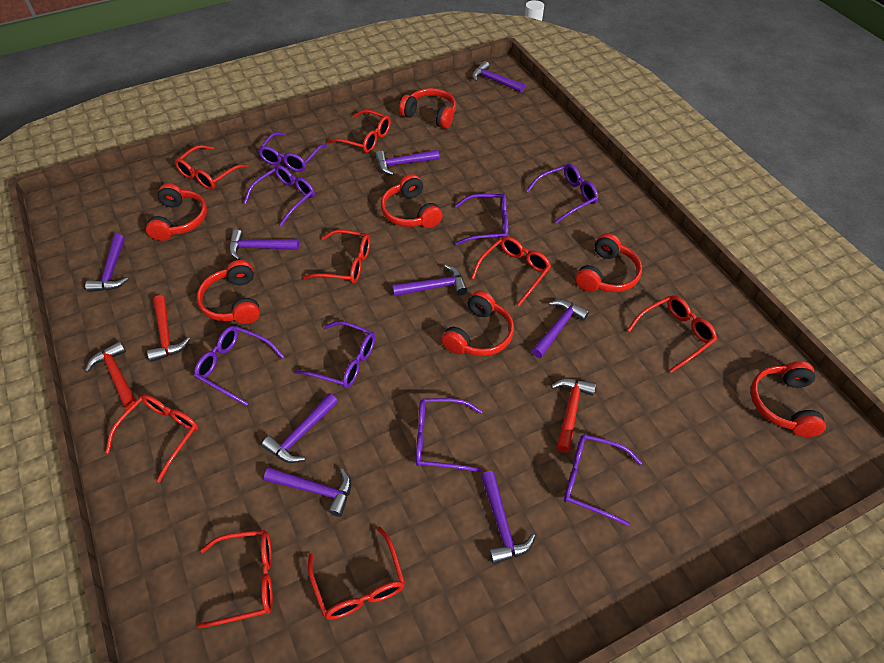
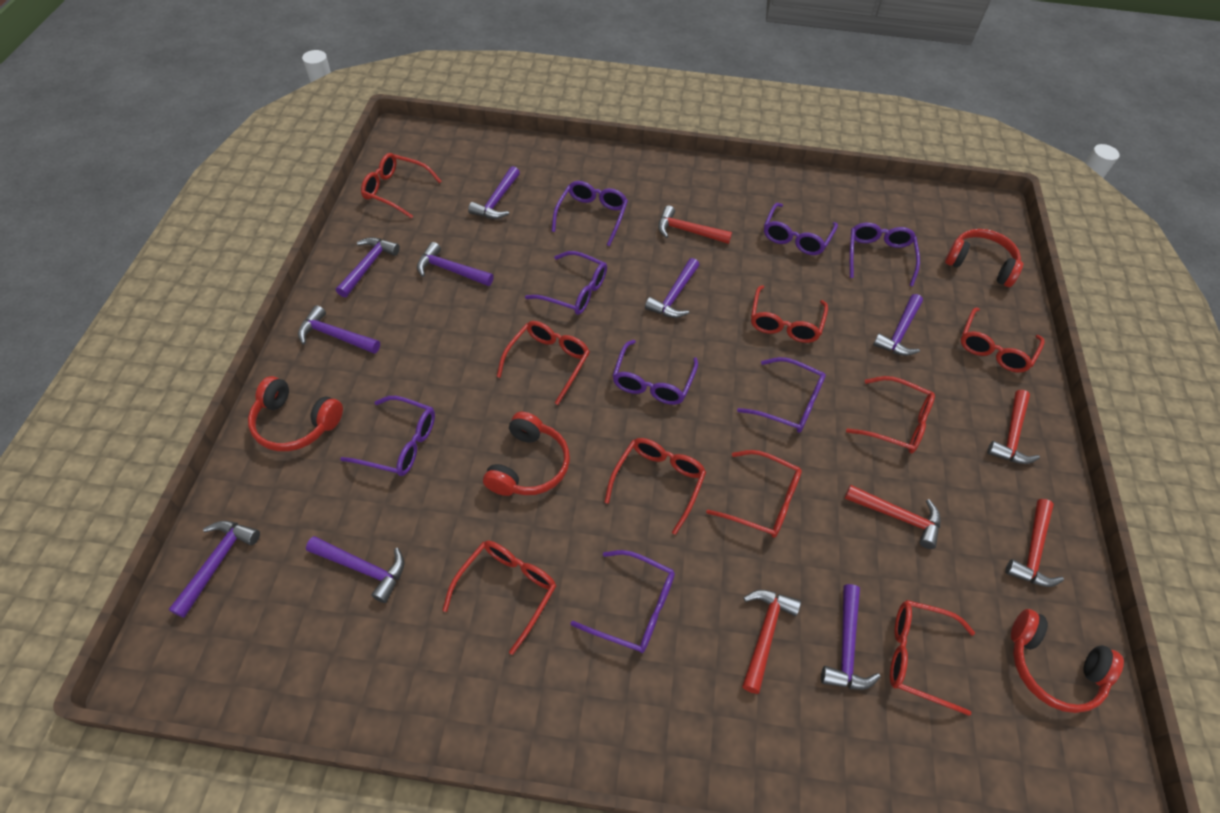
red glasses: 8 -> 9
red hammer: 3 -> 5
red headphones: 7 -> 4

